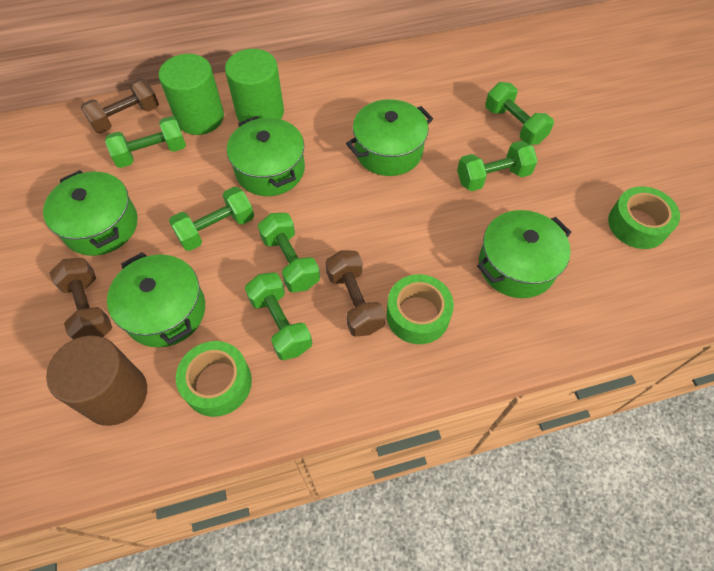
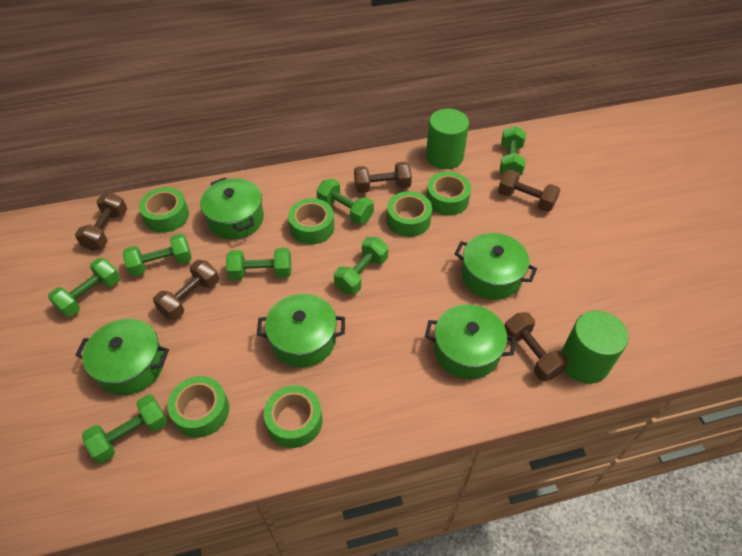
brown cylinder: 1 -> 0
brown dumbbell: 3 -> 5
green dumbbell: 6 -> 7
green tape: 3 -> 6

